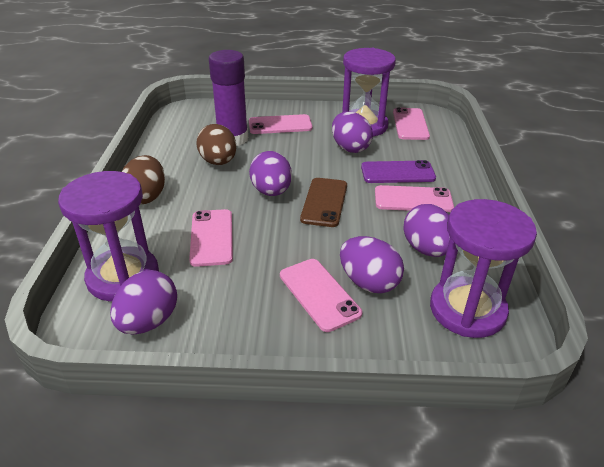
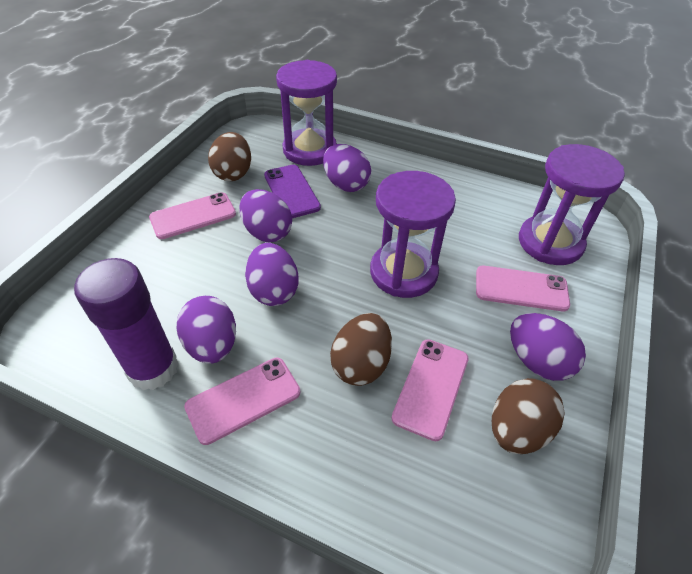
brown egg: 2 -> 3
brown phone: 1 -> 0
pink phone: 5 -> 4

